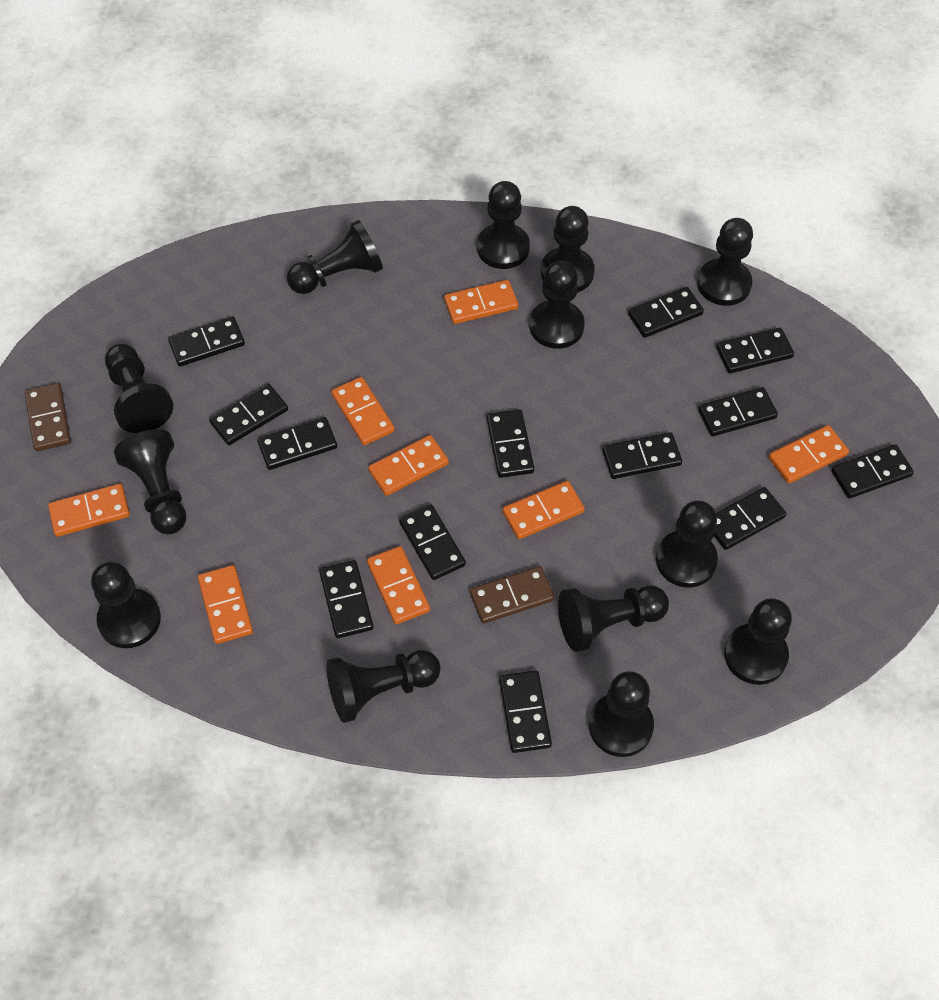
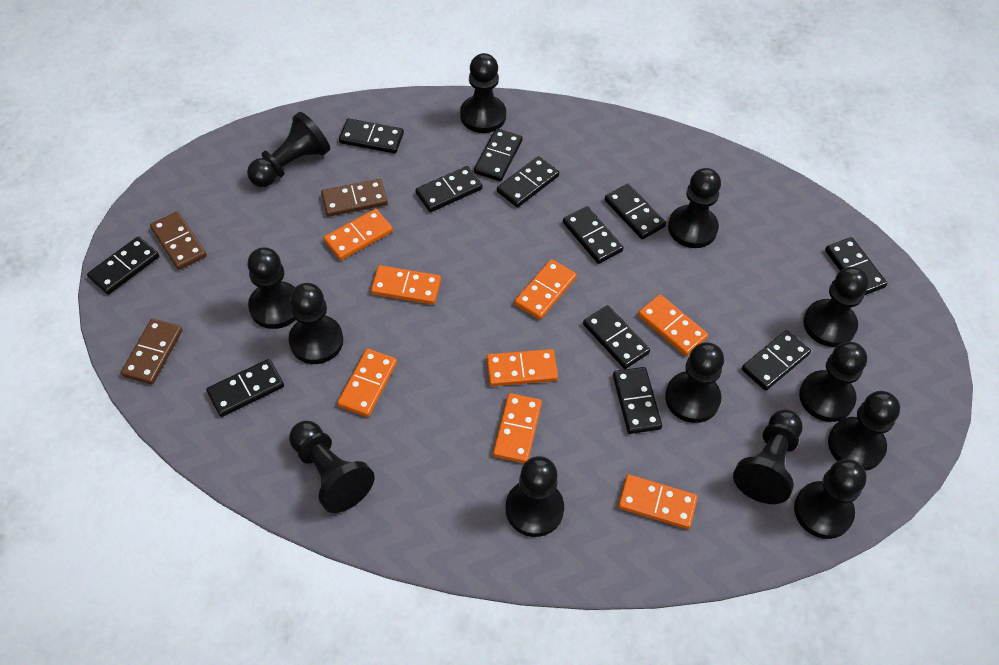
black domino: 13 -> 12
brown domino: 2 -> 3

